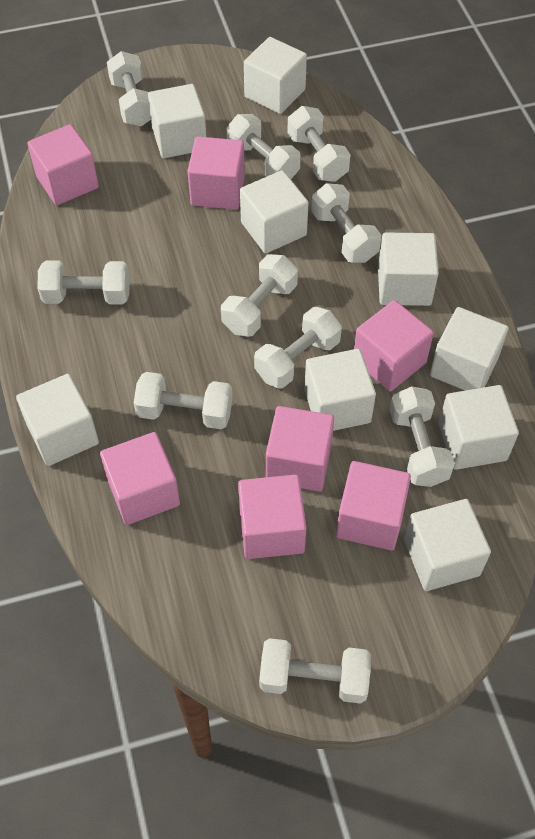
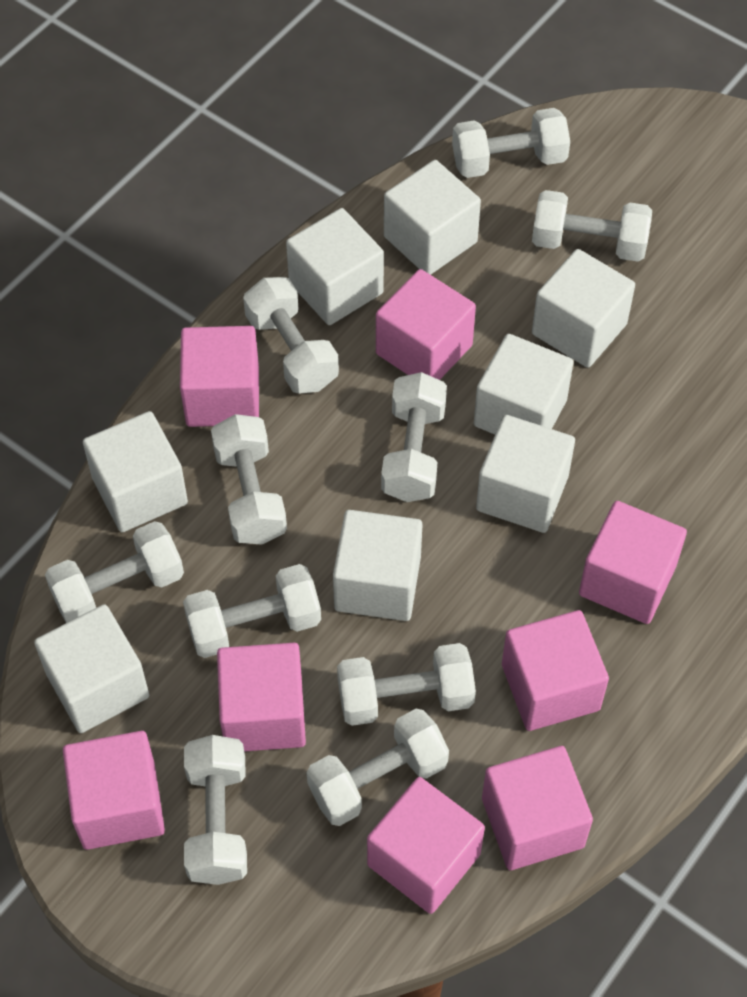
pink cube: 7 -> 8
white cube: 9 -> 8

